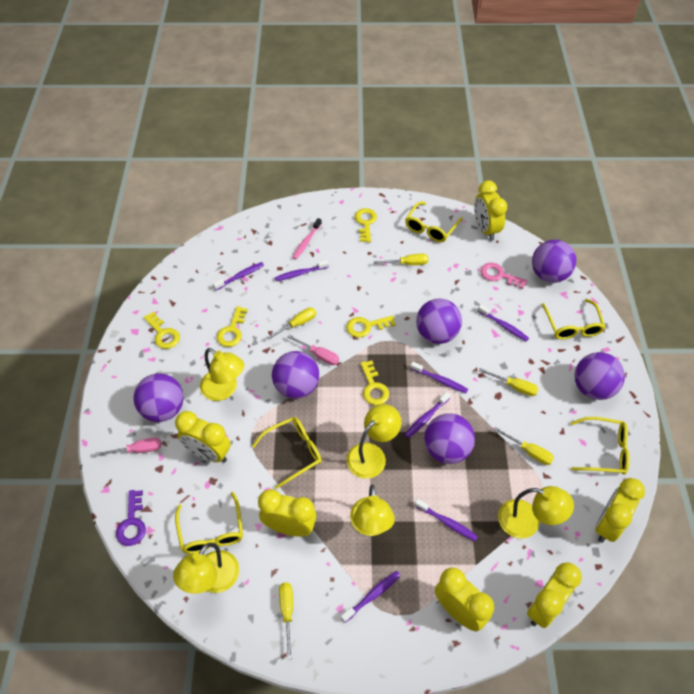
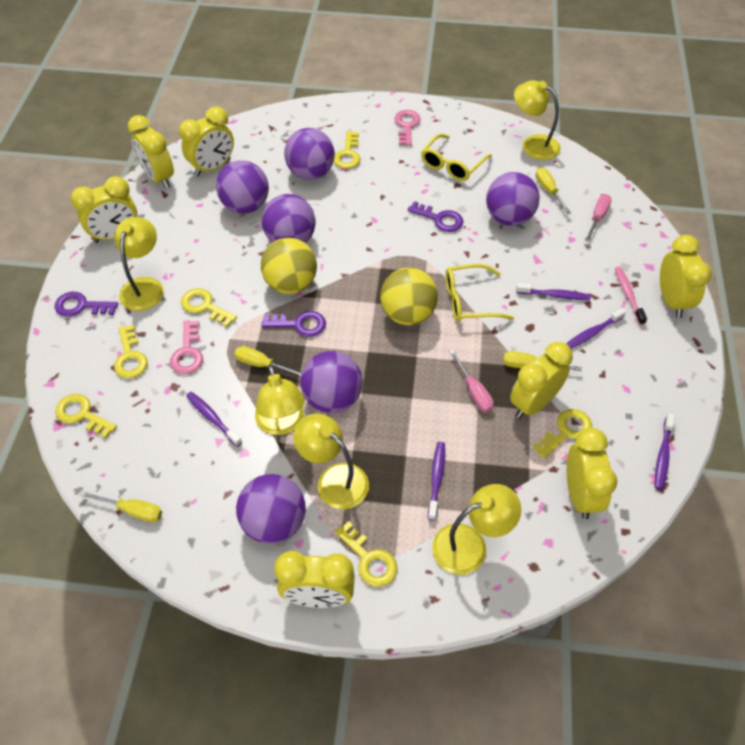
pink key: 1 -> 2
purple key: 1 -> 3
purple toothbrush: 7 -> 5
yellow ball: 0 -> 2
yellow clock: 6 -> 7
yellow glasses: 5 -> 2
yellow key: 5 -> 6
yellow screwdriver: 5 -> 4

